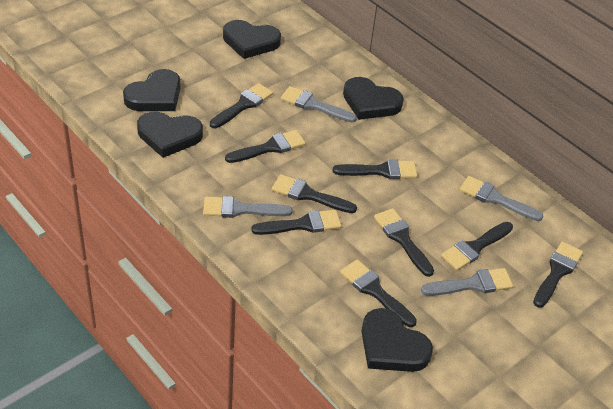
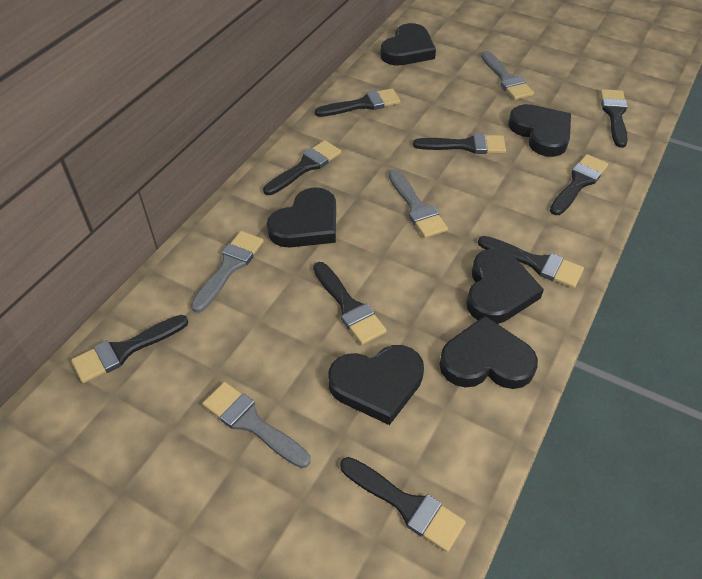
black heart: 5 -> 6

